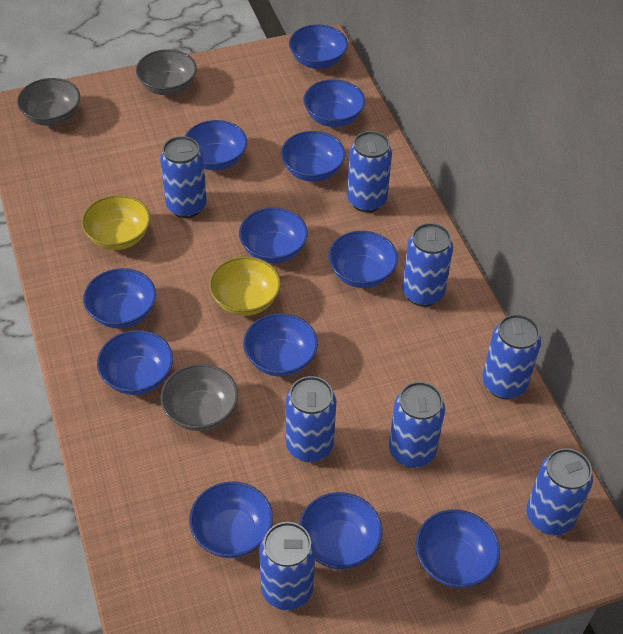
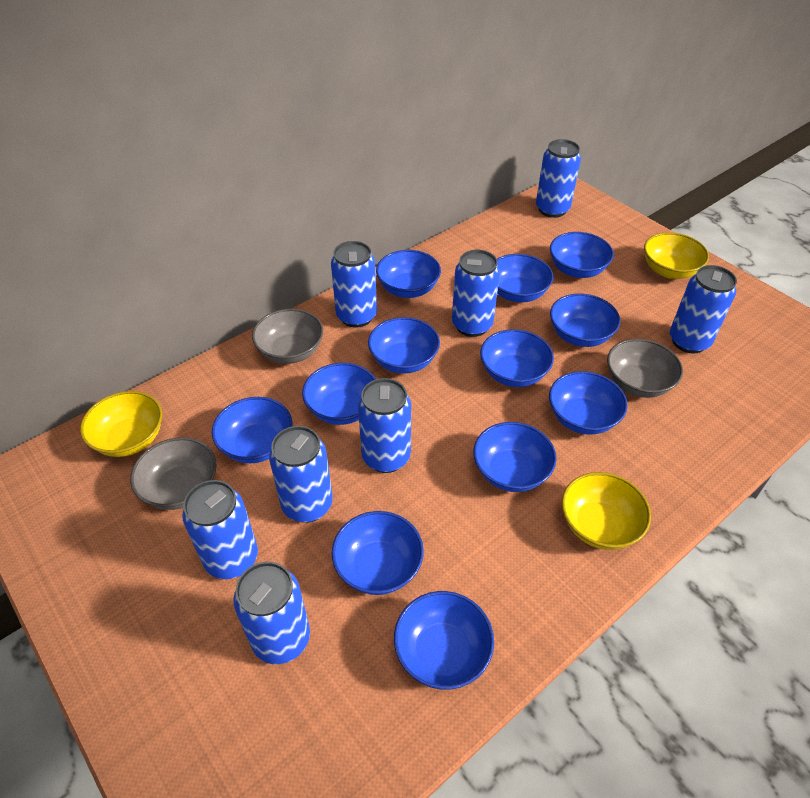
yellow bowl: 2 -> 3

